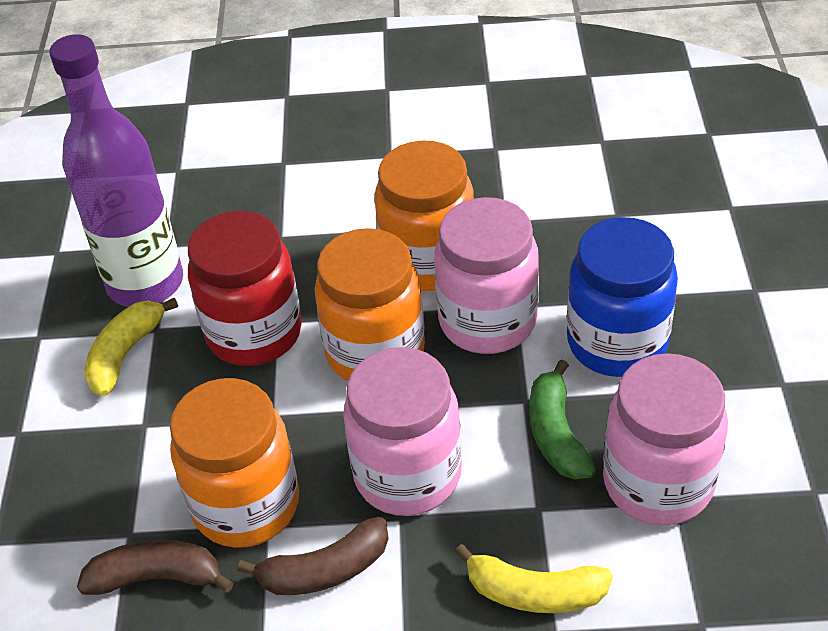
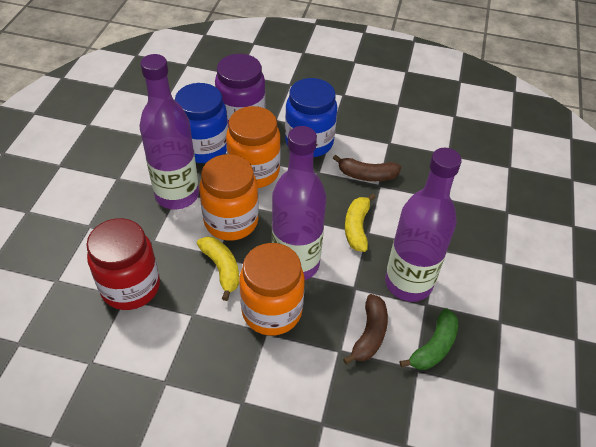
blue jar: 1 -> 2
pink jar: 3 -> 0
purple bottle: 1 -> 3
purple jar: 0 -> 1

